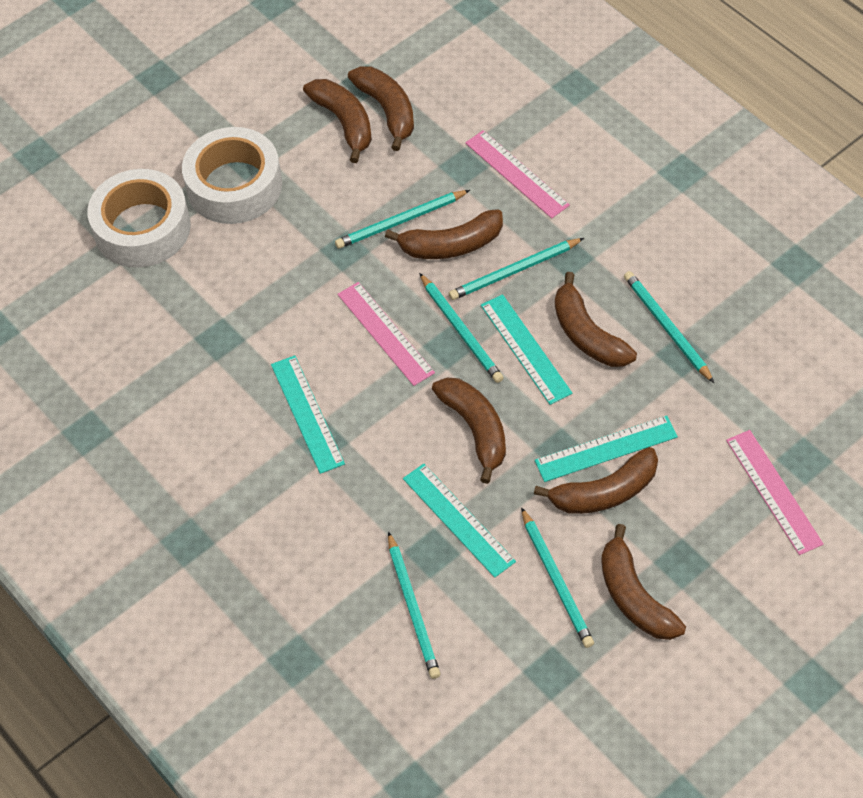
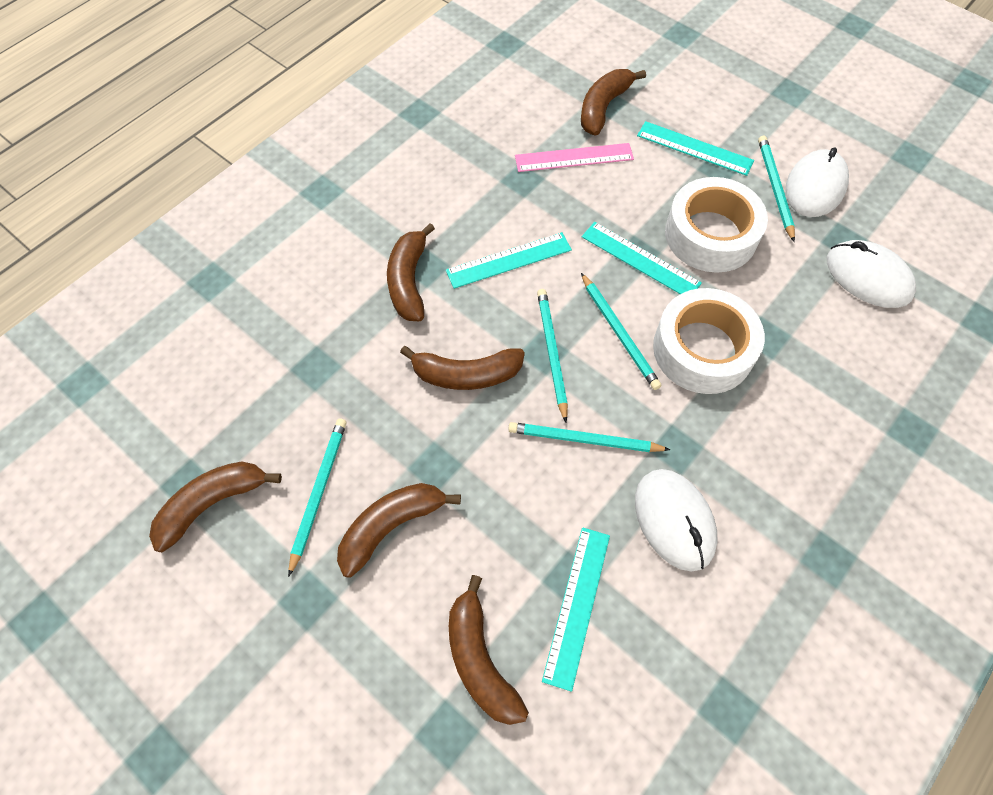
brown banana: 7 -> 6
pink ruler: 3 -> 1
turquoise pencil: 6 -> 5
white mouse: 0 -> 3

